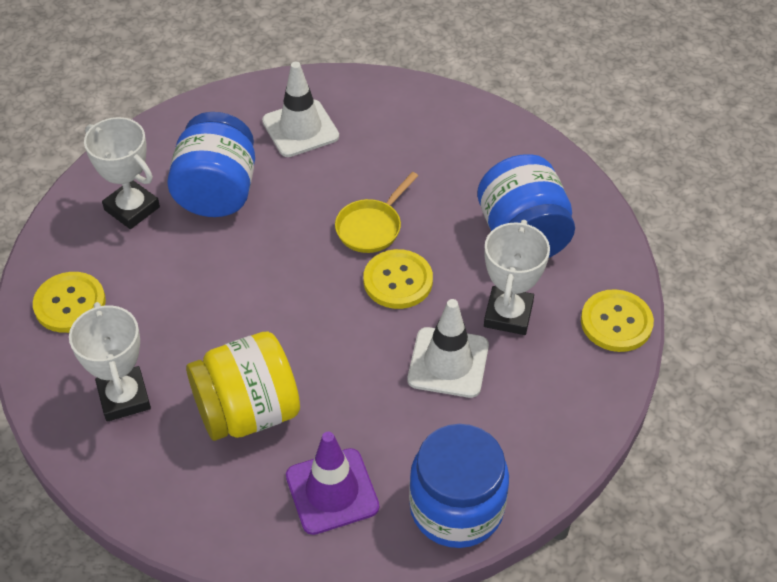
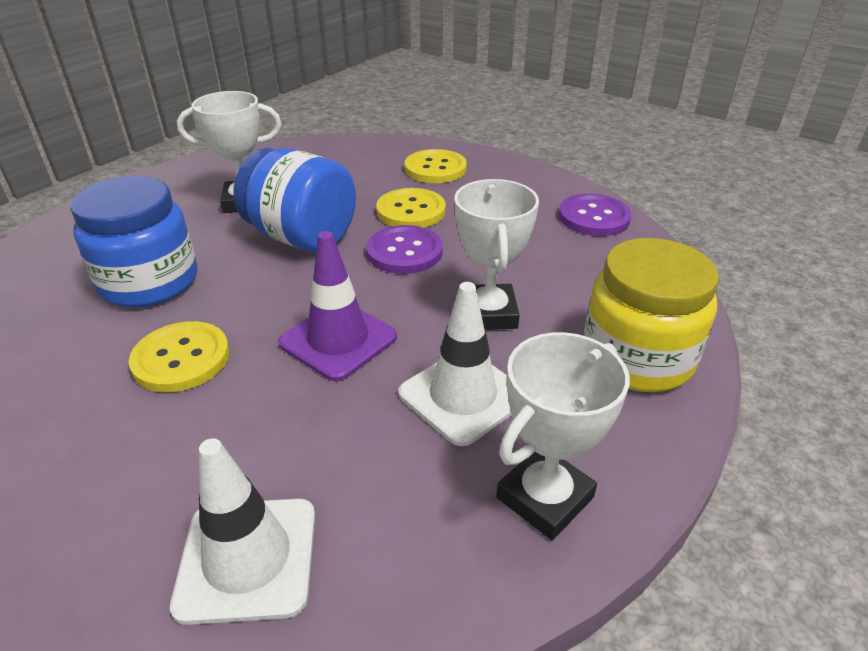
blue jar: 3 -> 2
purple button: 0 -> 2
yellow pan: 1 -> 0

